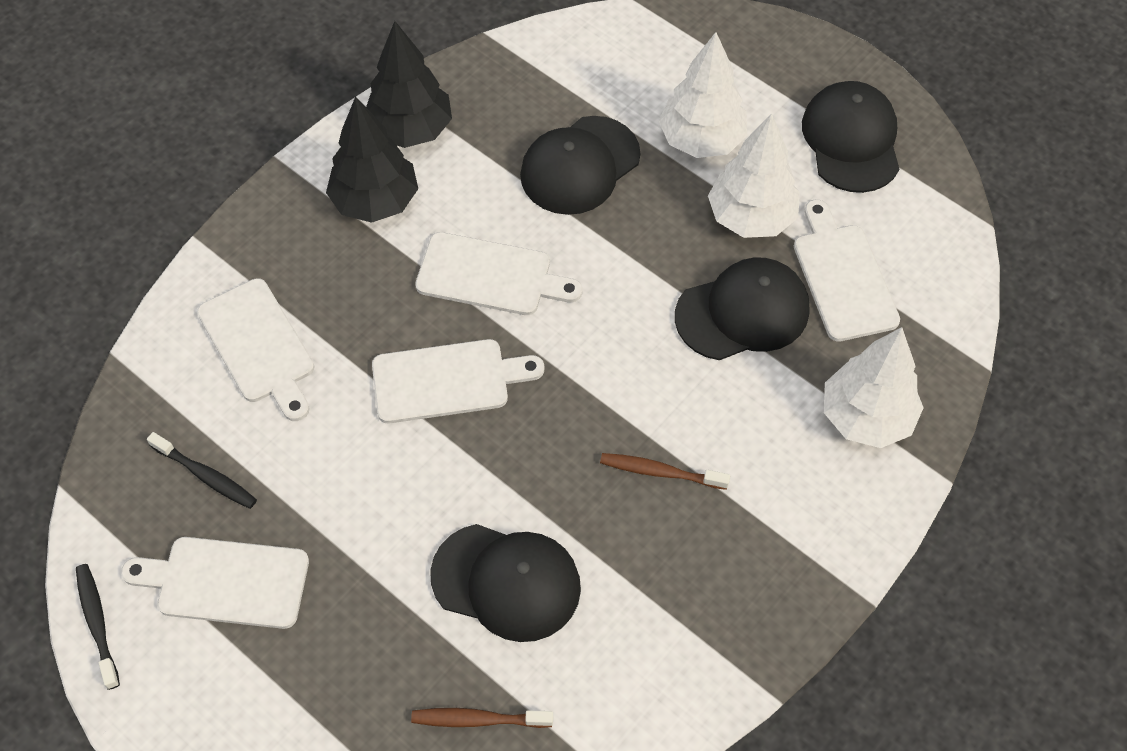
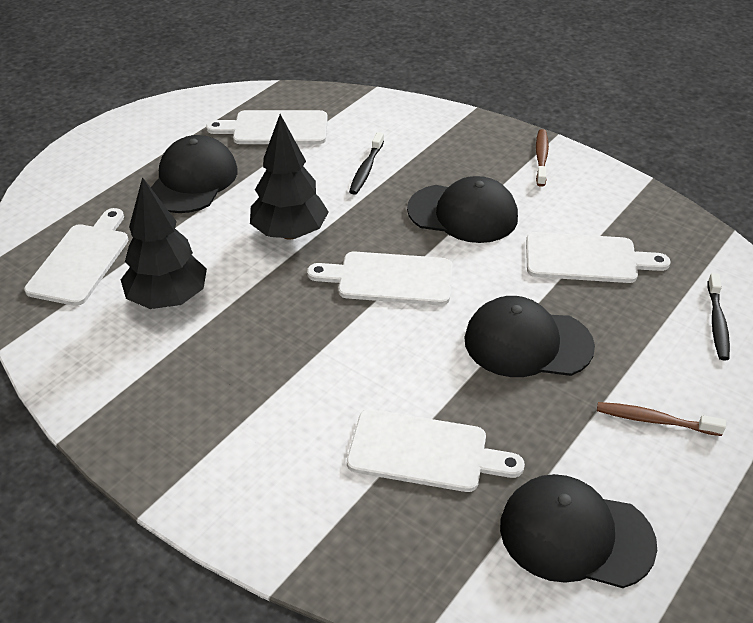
white tree: 3 -> 0

